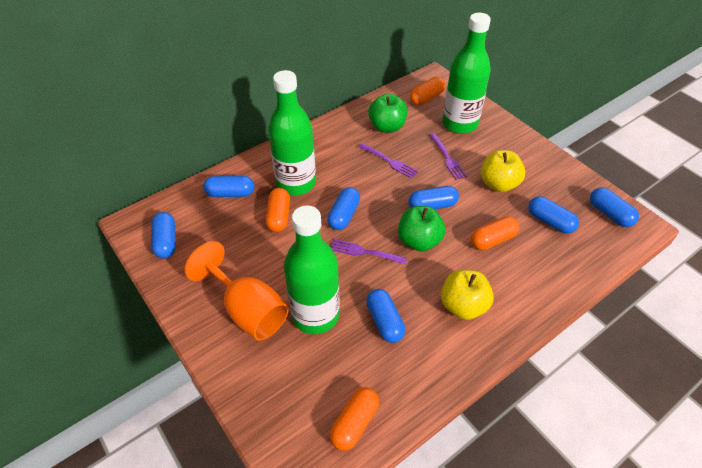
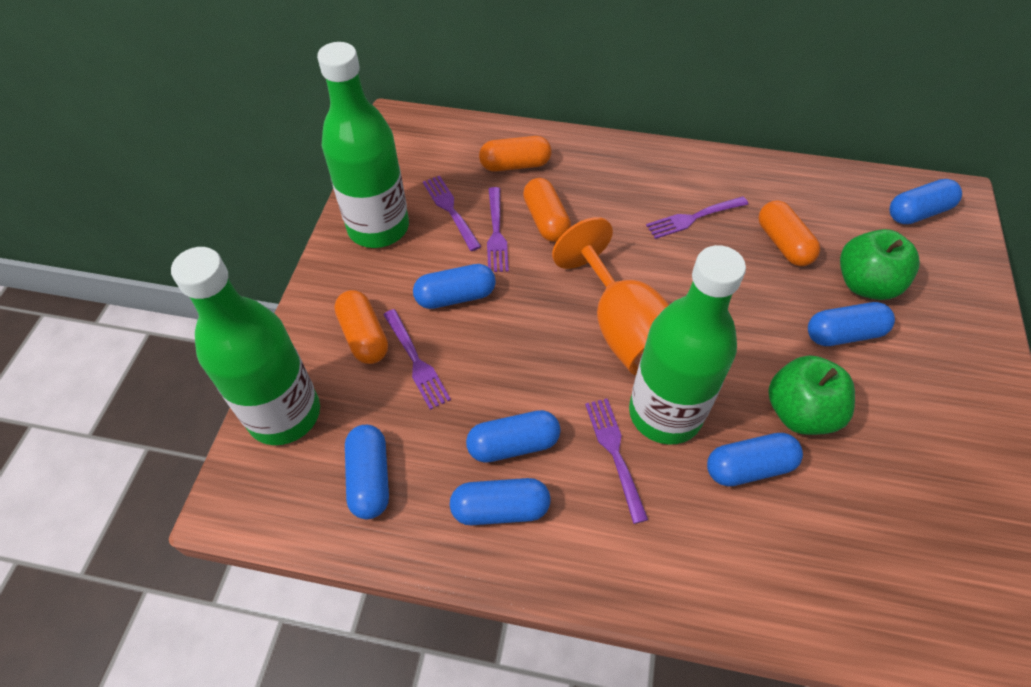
purple fork: 3 -> 5
yellow apple: 2 -> 0

